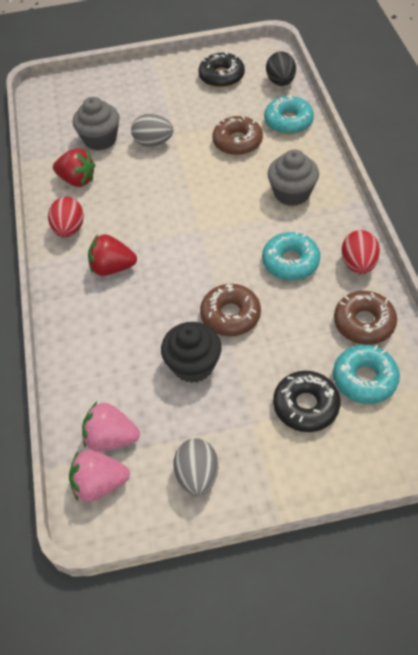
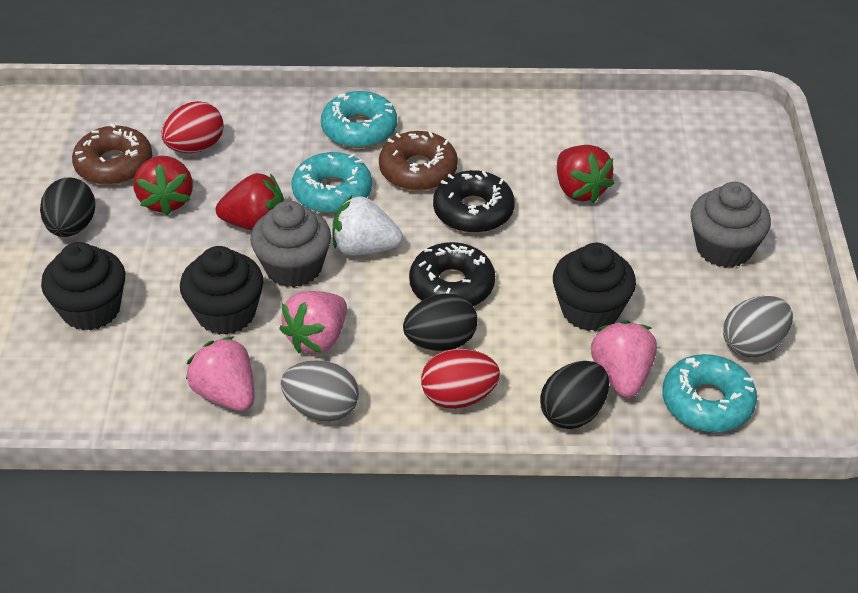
black cupcake: 1 -> 3
black egg: 1 -> 3
brown donut: 3 -> 2
pink strawberry: 2 -> 3
red strawberry: 2 -> 3
white strawberry: 0 -> 1

